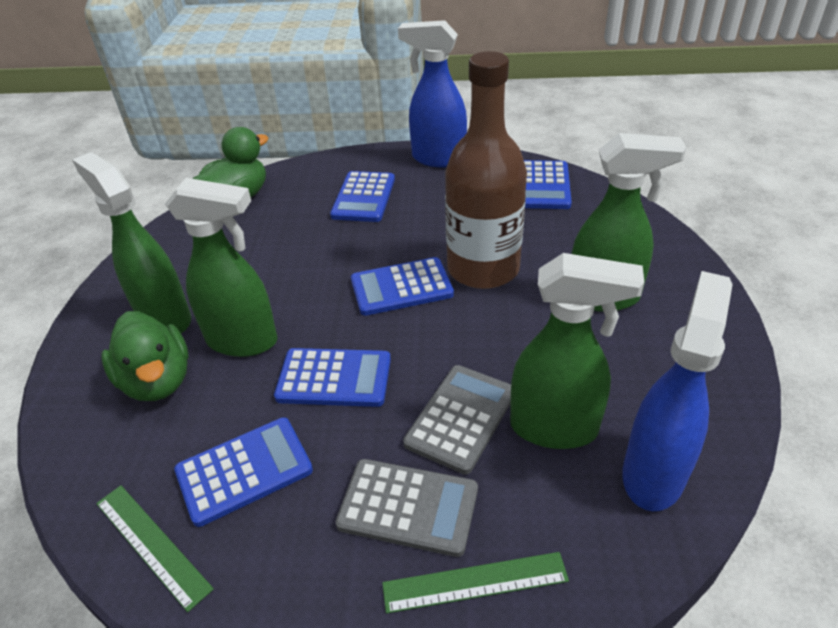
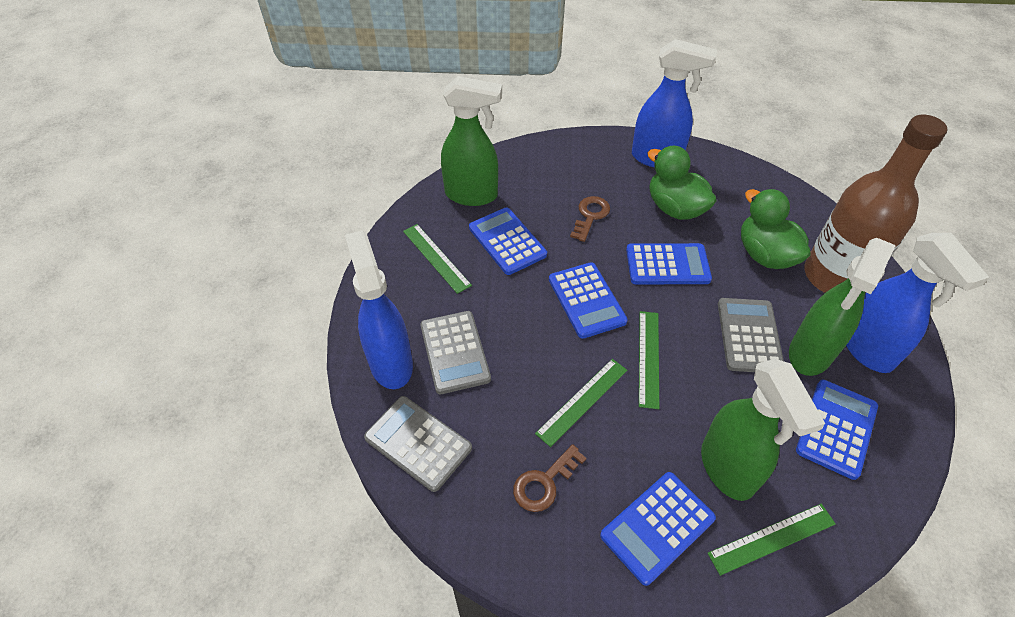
blue spray bottle: 2 -> 3
brown key: 0 -> 2
green ruler: 2 -> 4
green spray bottle: 4 -> 3
grey calculator: 2 -> 3

